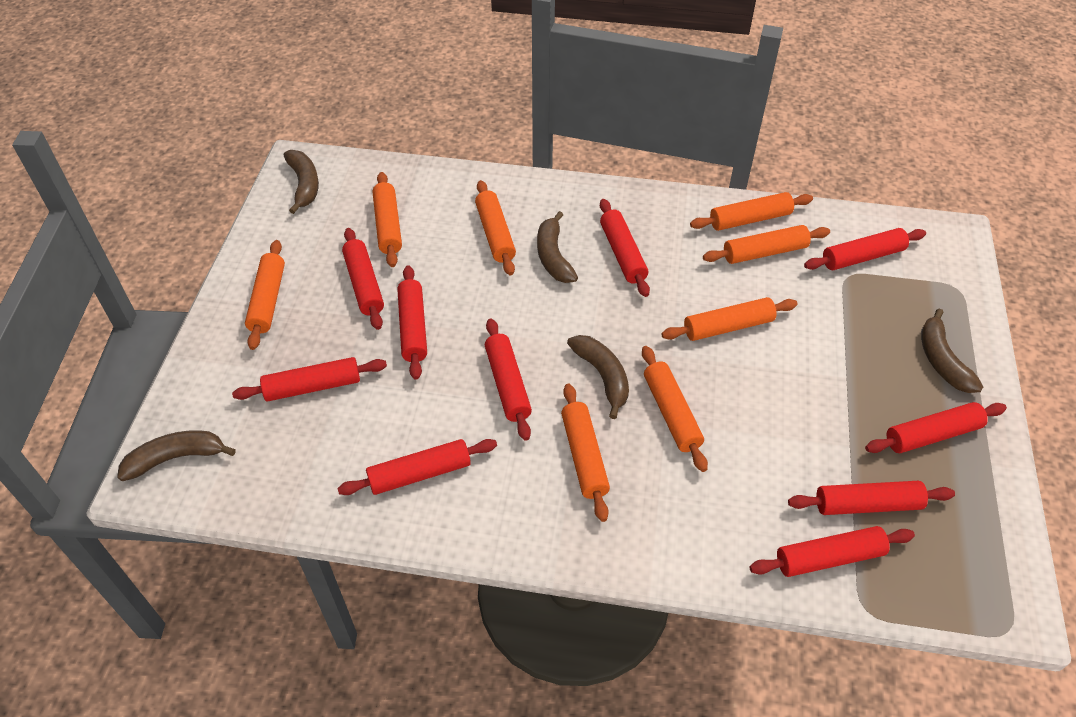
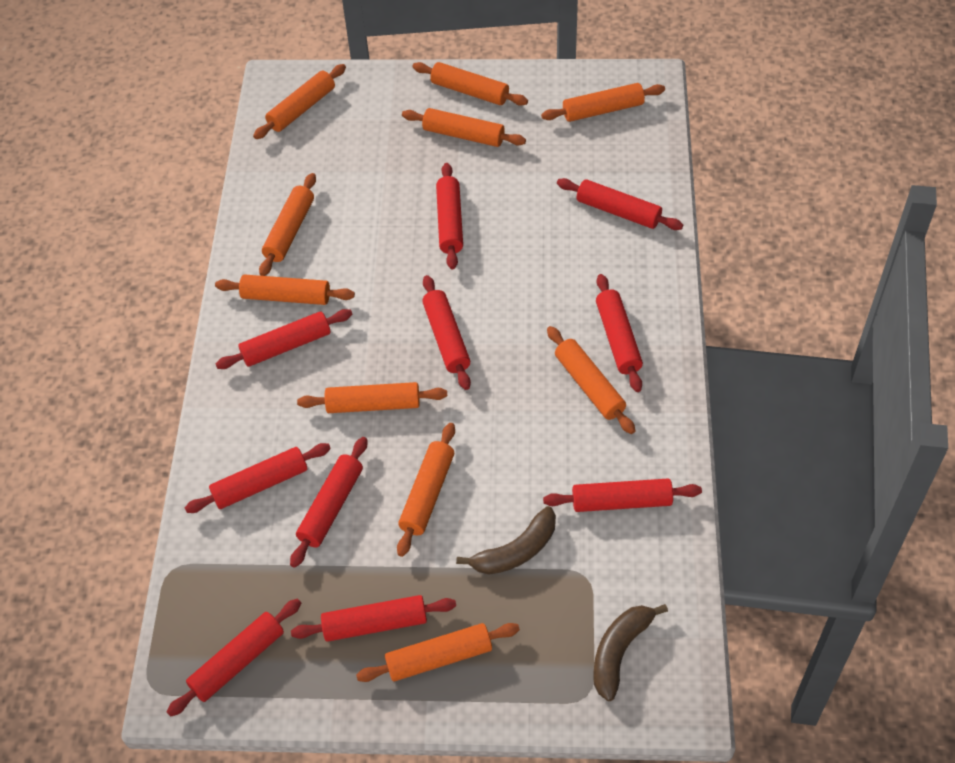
brown banana: 5 -> 2
orange rolling pin: 8 -> 10

